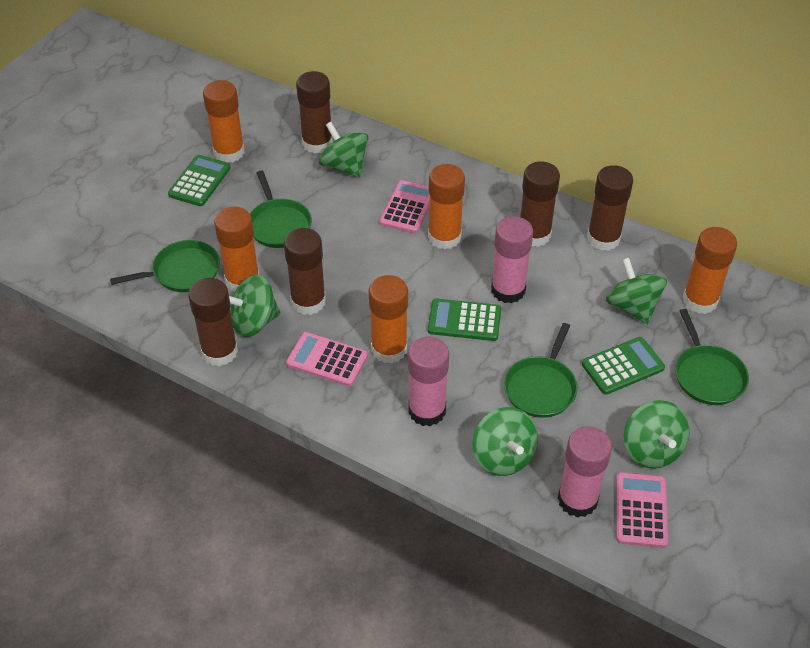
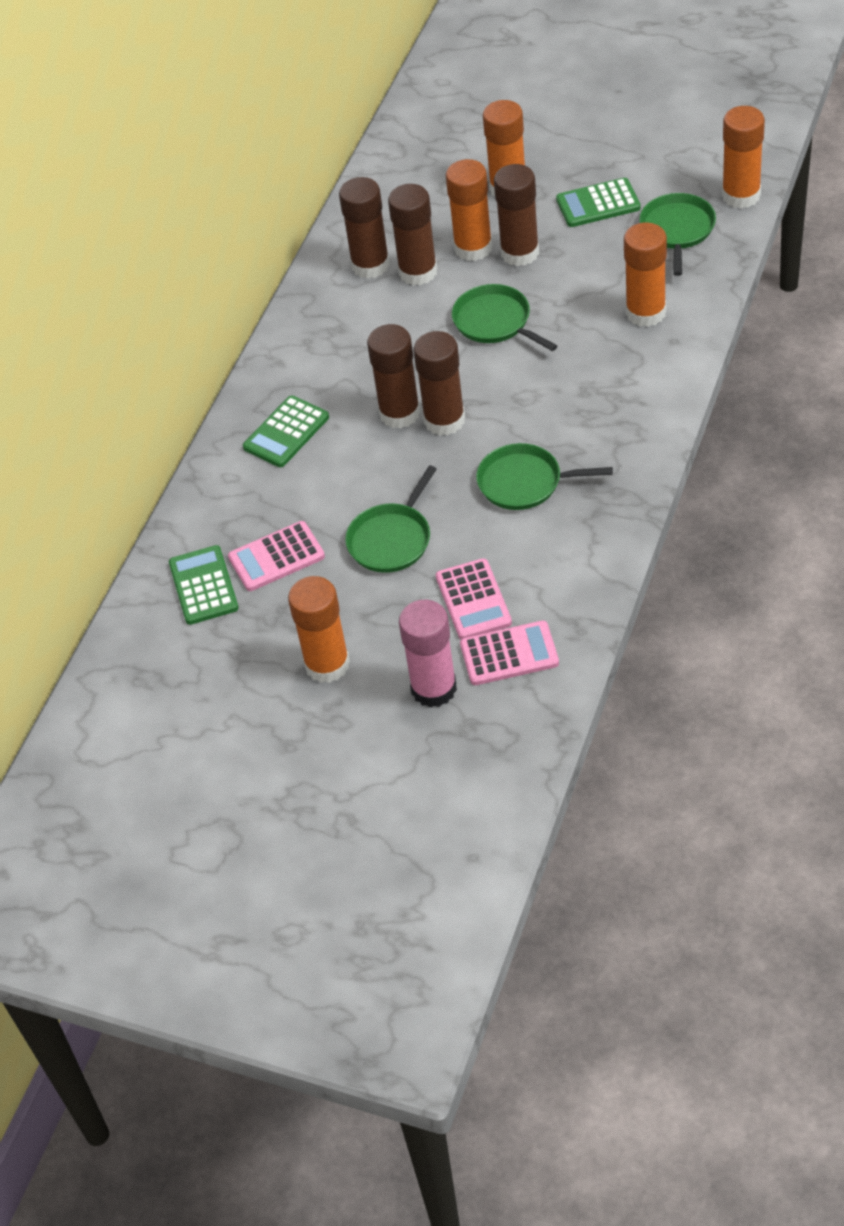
green spinning top: 5 -> 0
pink glue stick: 3 -> 1

